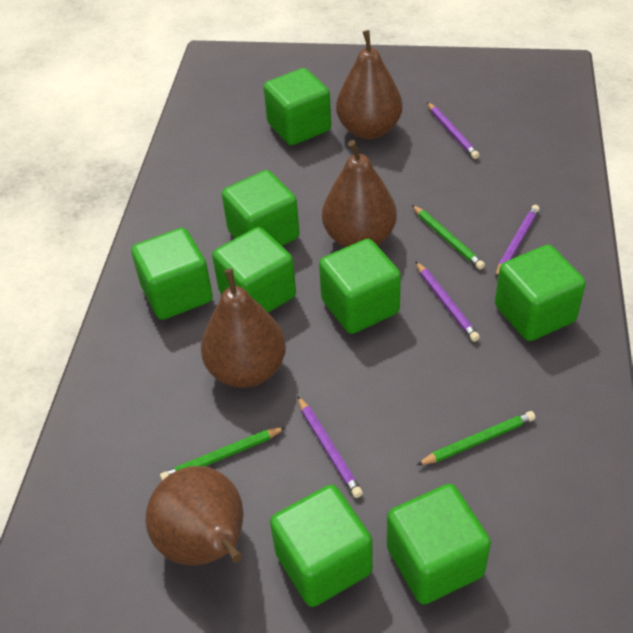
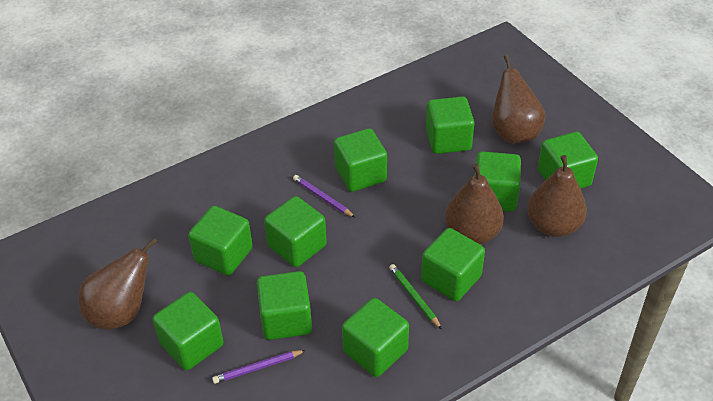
green cube: 8 -> 10
green pencil: 3 -> 1
purple pencil: 4 -> 2

